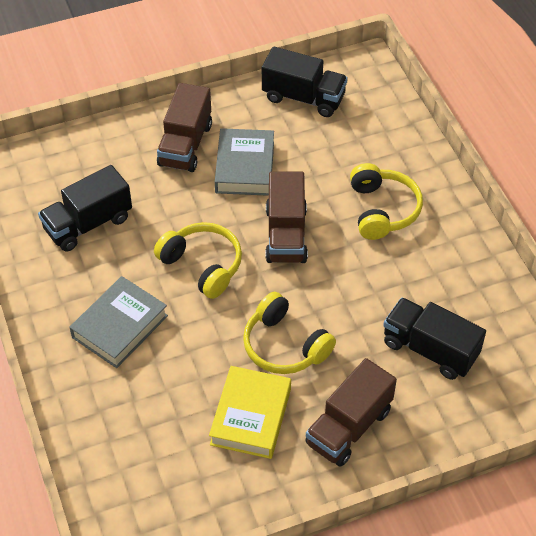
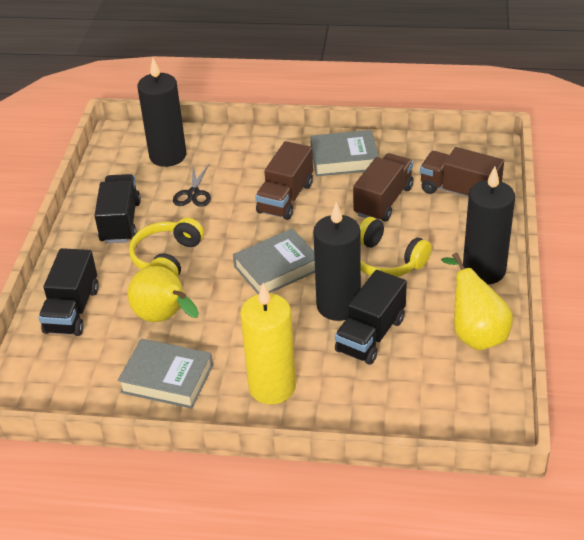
black candle: 0 -> 3
black scissors: 0 -> 1
grey book: 2 -> 3
yellow book: 1 -> 0
yellow candle: 0 -> 1
yellow headphones: 3 -> 2
yellow pear: 0 -> 2

